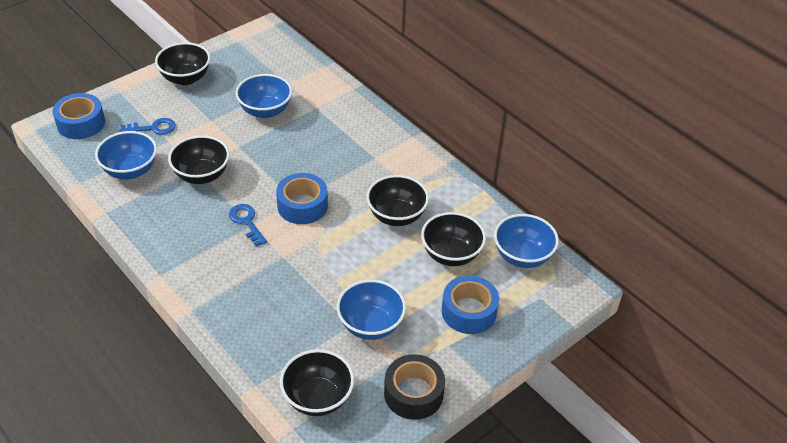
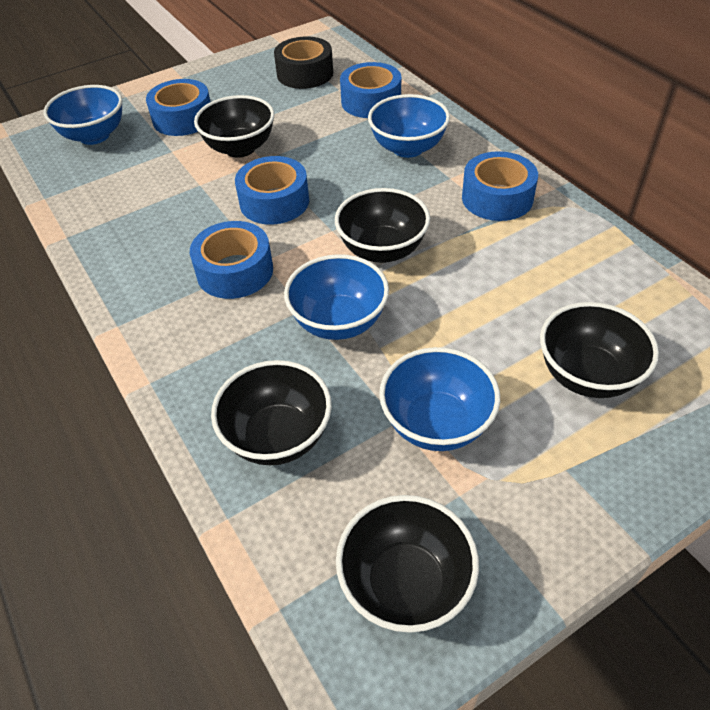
blue key: 2 -> 0
blue tape: 3 -> 5

